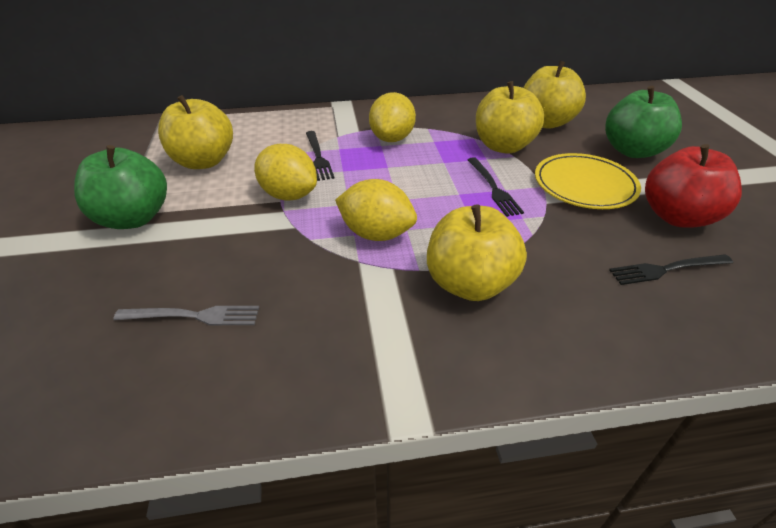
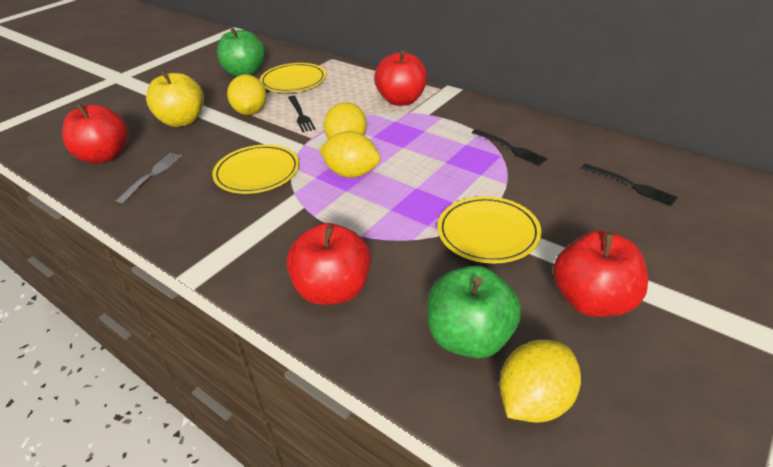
red apple: 1 -> 4
yellow apple: 4 -> 1
yellow lemon: 3 -> 4
yellow plate: 1 -> 3

